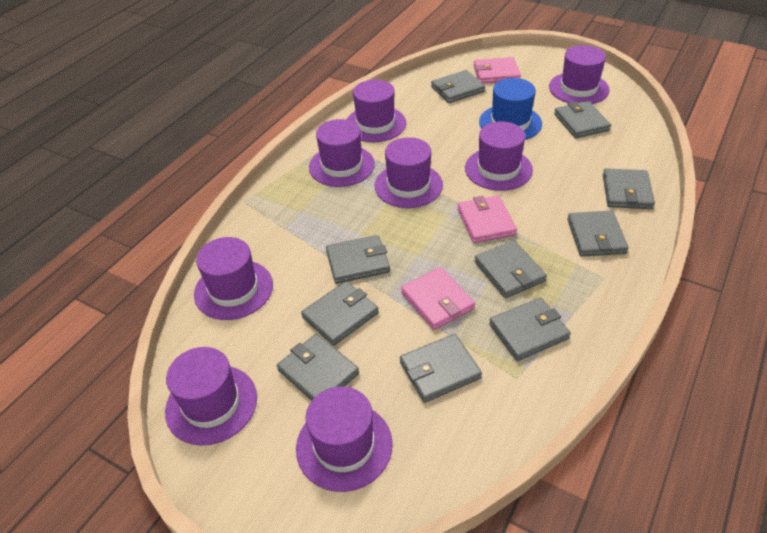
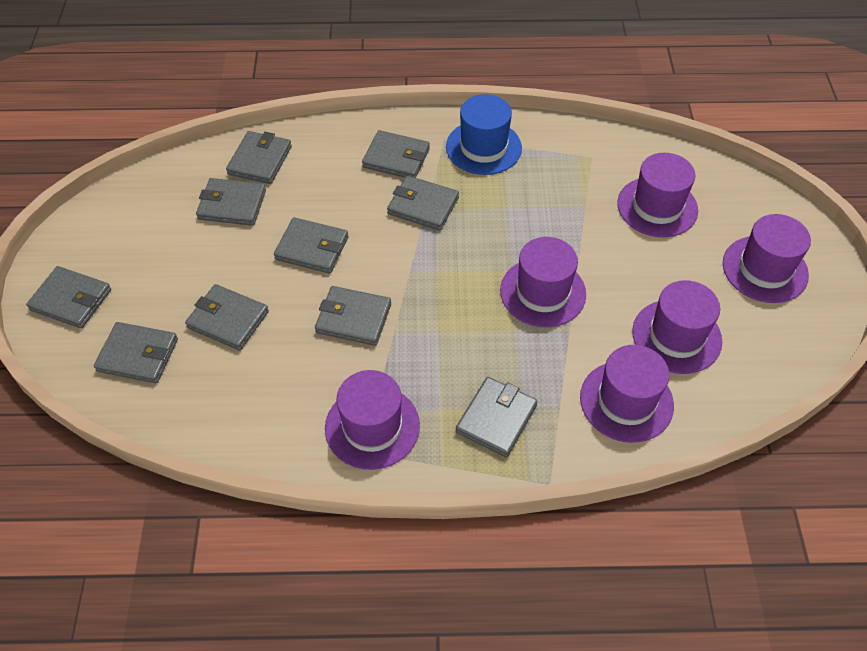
pink wallet: 3 -> 0
purple hat: 8 -> 6

